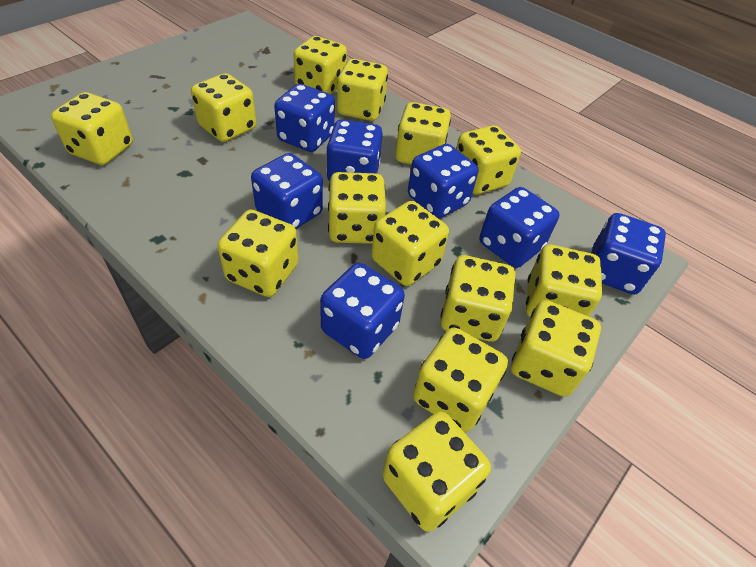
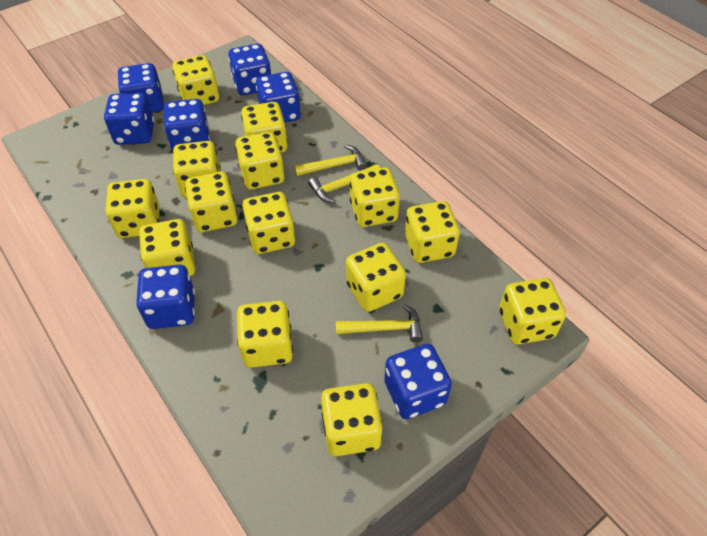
yellow hammer: 0 -> 3

